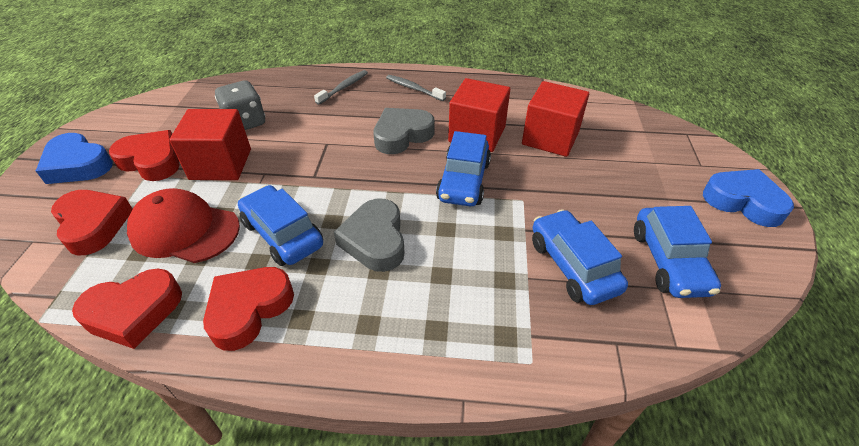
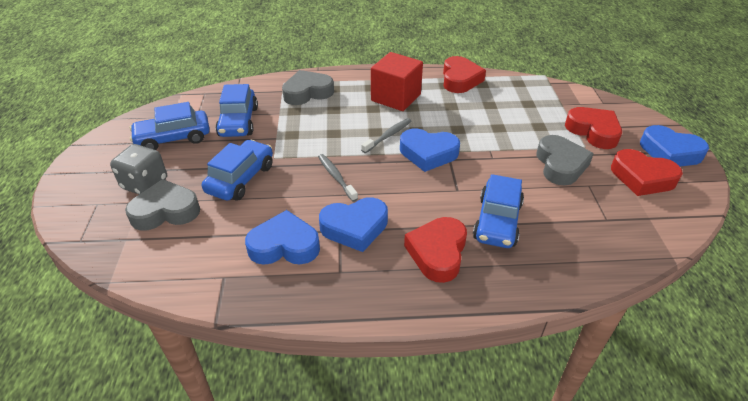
blue heart: 2 -> 4
grey heart: 2 -> 3
red cap: 1 -> 0
red cube: 3 -> 1

